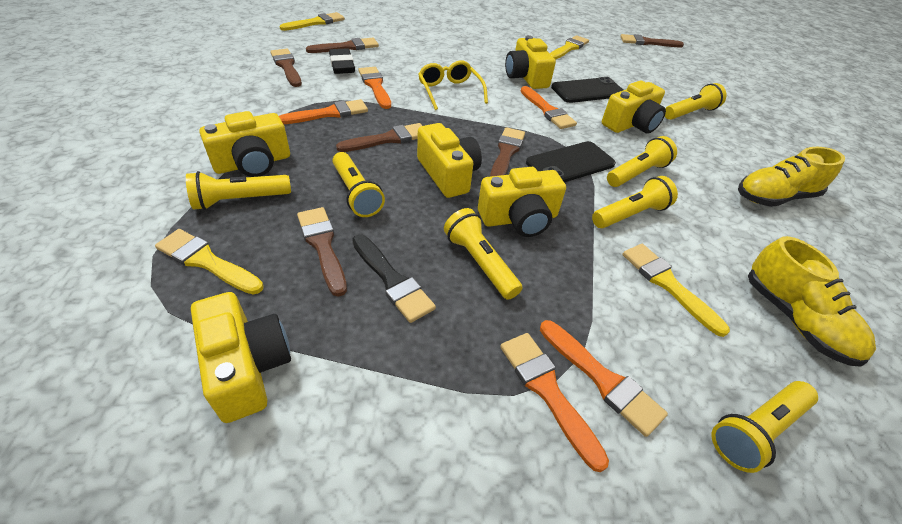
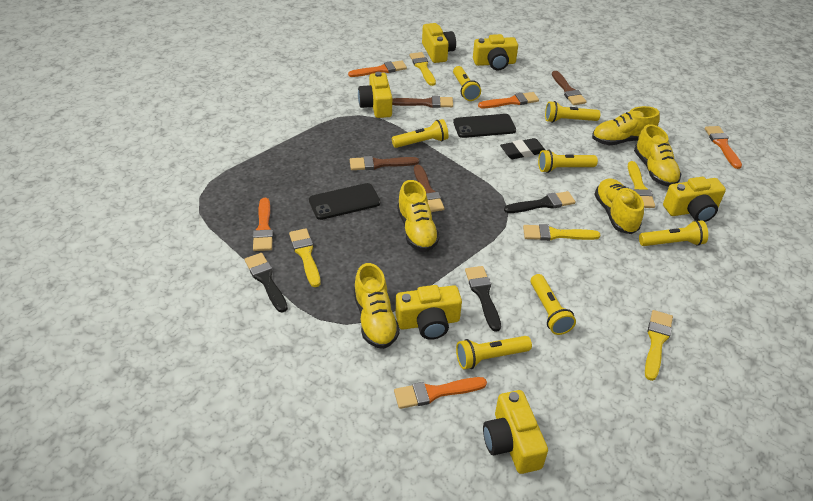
black brush: 1 -> 3
brown brush: 6 -> 4
yellow brush: 4 -> 5
yellow glasses: 1 -> 0
yellow shoe: 2 -> 5

